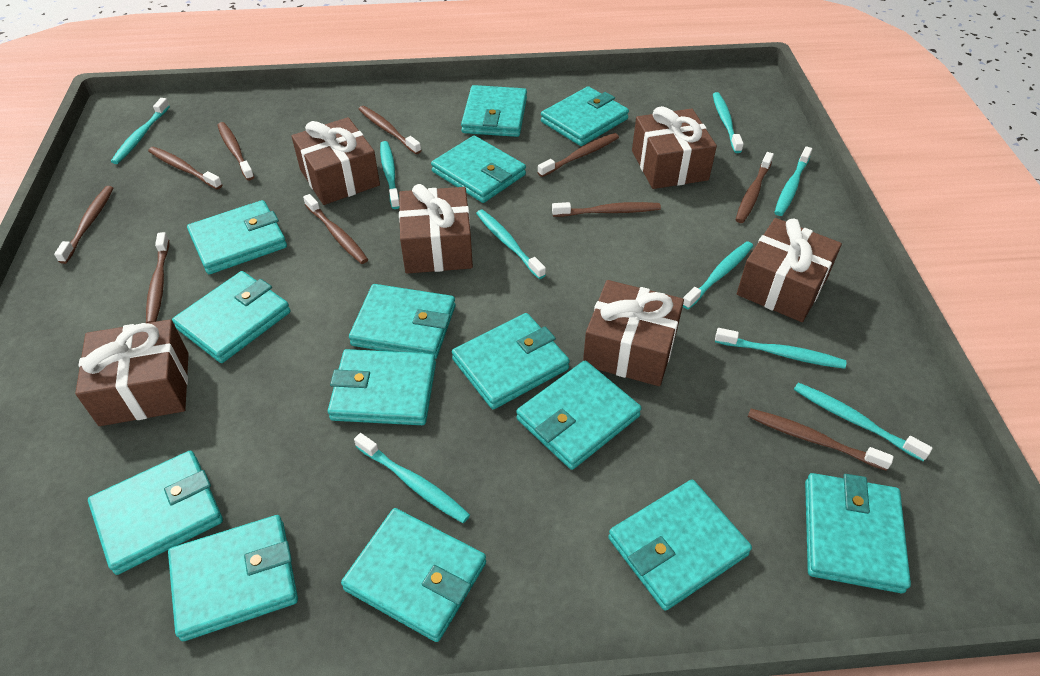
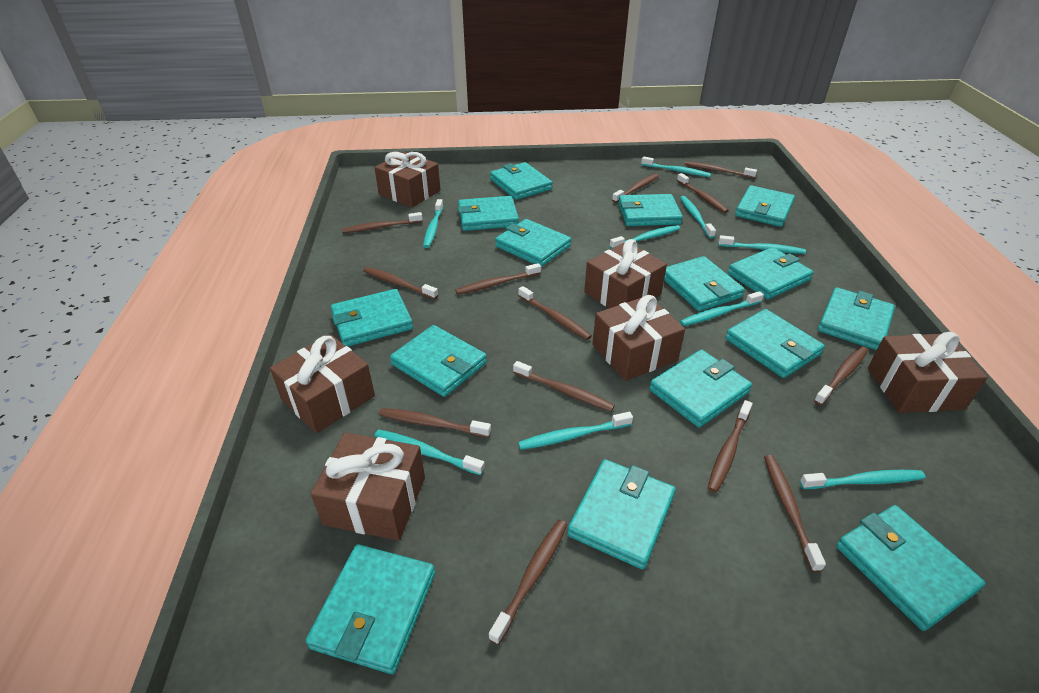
brown toothbrush: 10 -> 13
turquoise wallet: 14 -> 15

